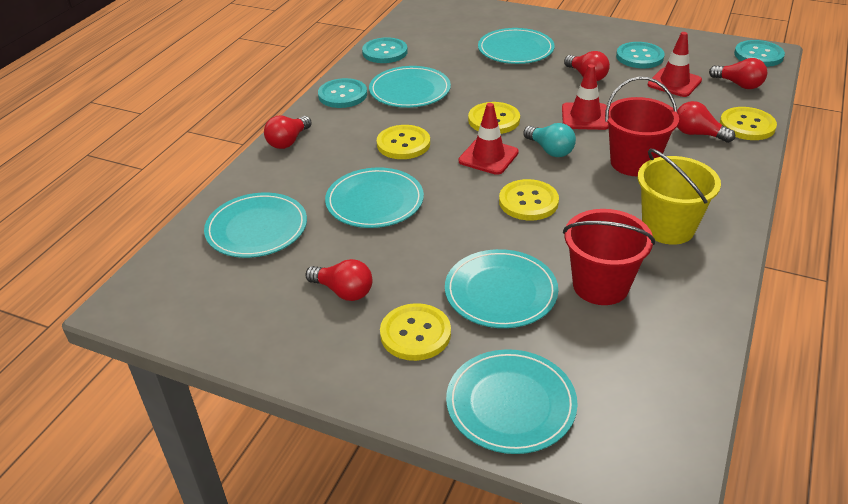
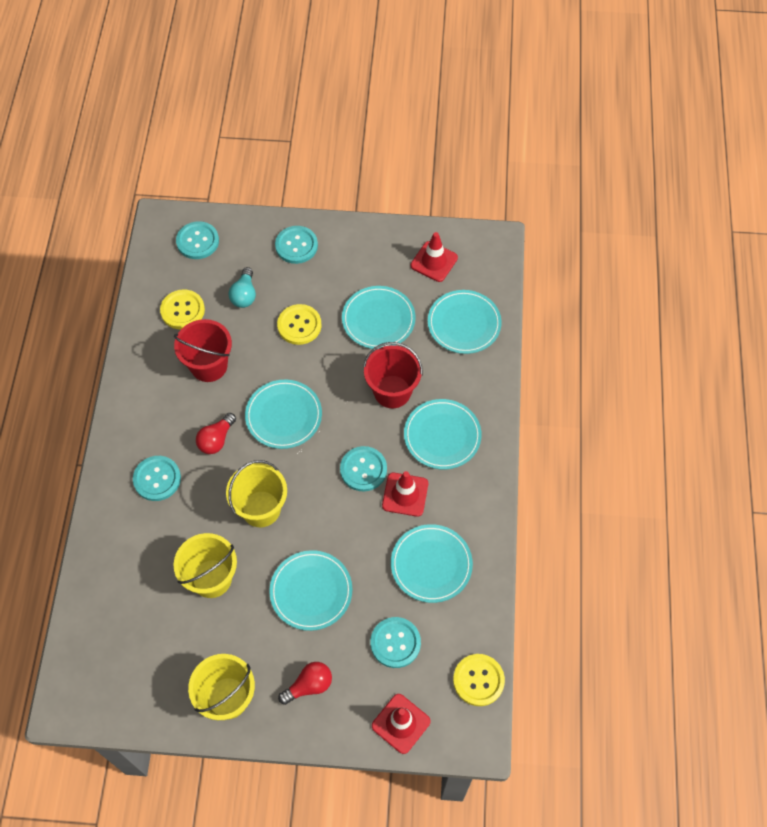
red light bulb: 5 -> 2
turquoise button: 4 -> 5
yellow bucket: 1 -> 3
yellow button: 5 -> 3

